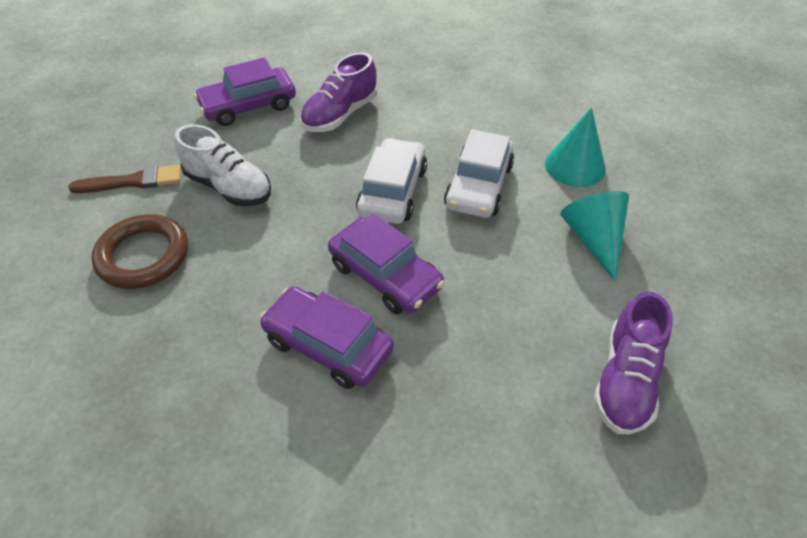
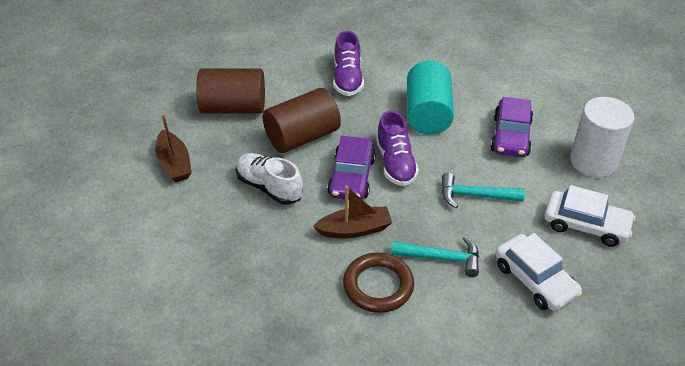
brown boat: 0 -> 2
brown brush: 1 -> 0
brown cylinder: 0 -> 2
purple car: 3 -> 2
turquoise cone: 2 -> 0
turquoise cylinder: 0 -> 1
turquoise hammer: 0 -> 2
white cylinder: 0 -> 1

